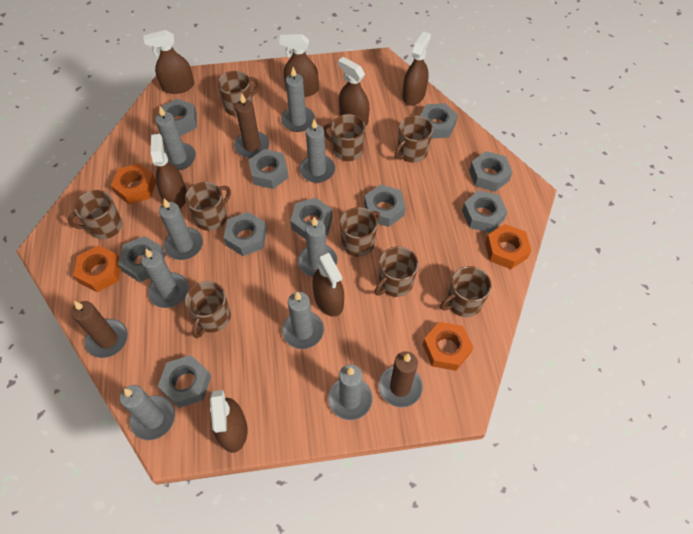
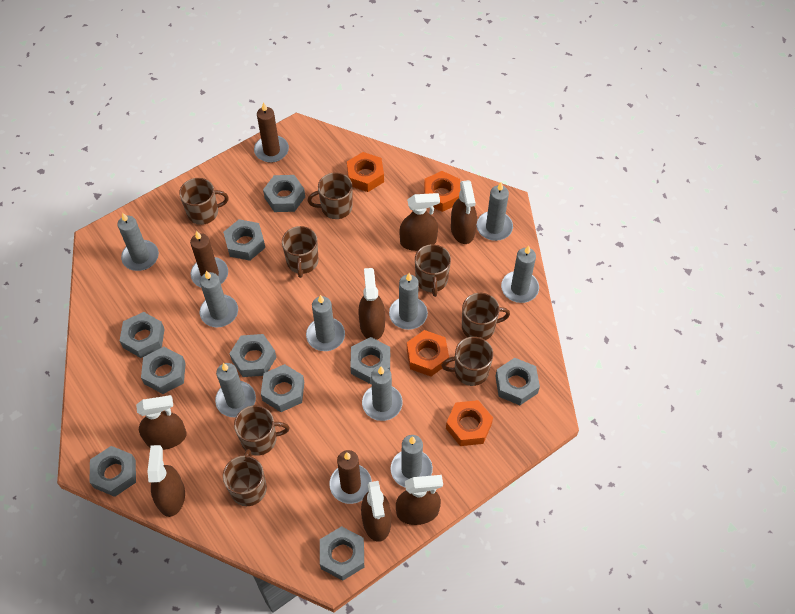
brown mug: 9 -> 8

